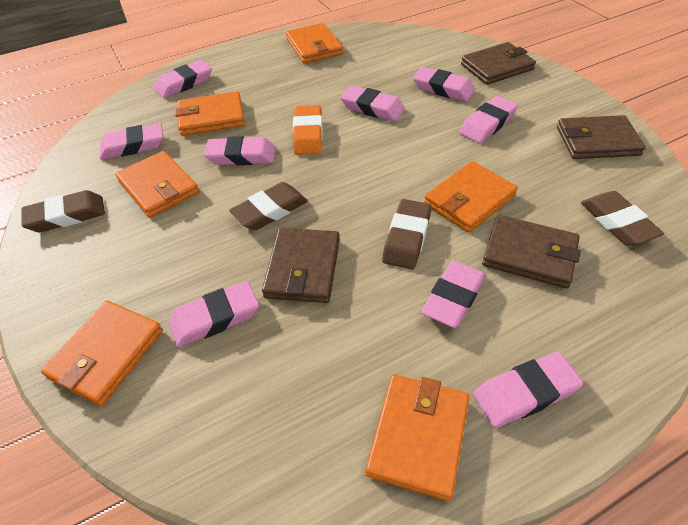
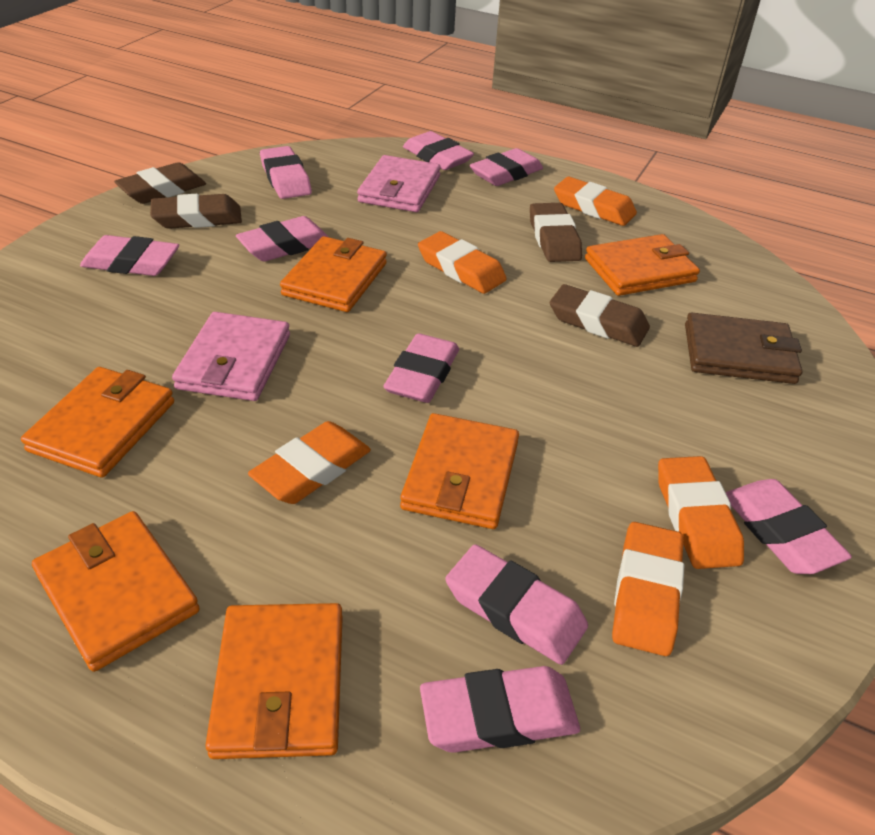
brown wallet: 4 -> 1
orange eraser: 1 -> 5
pink wallet: 0 -> 2

